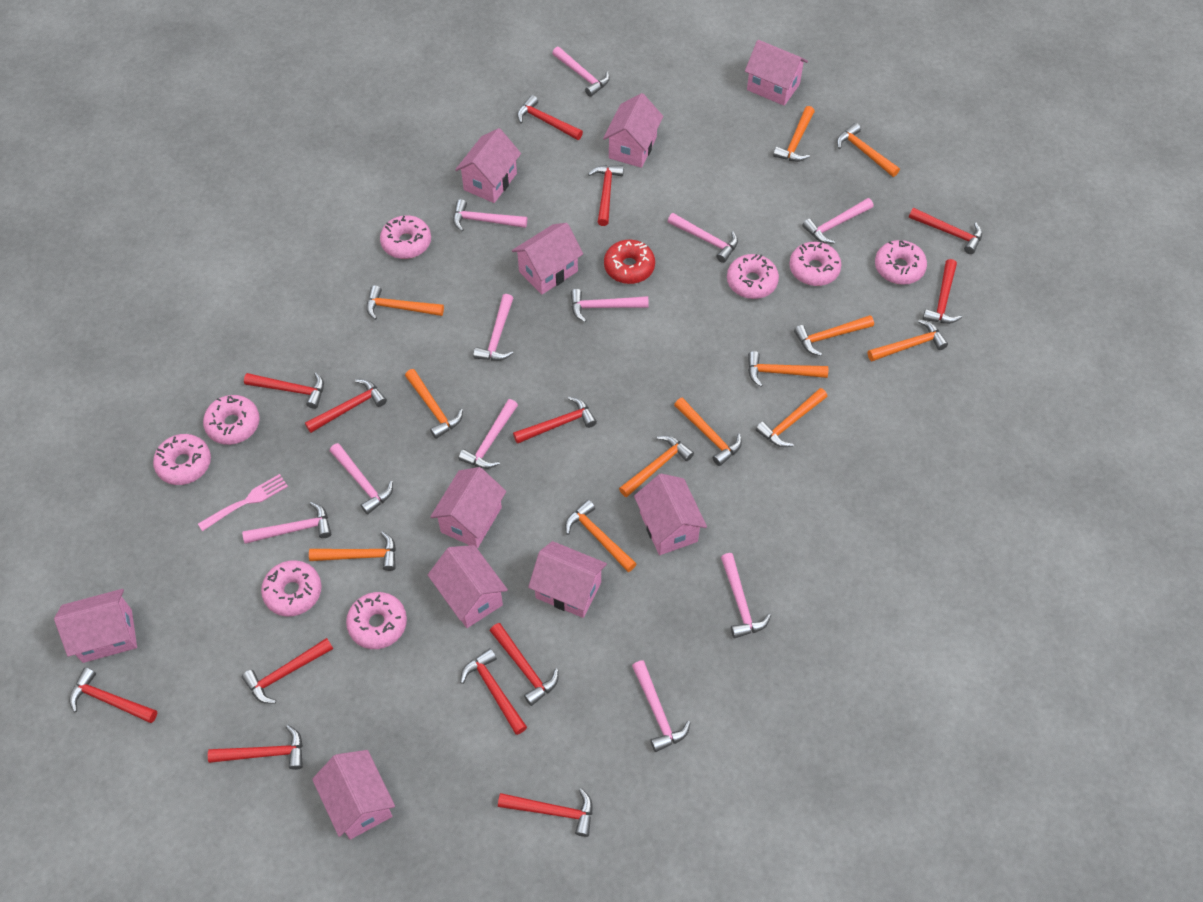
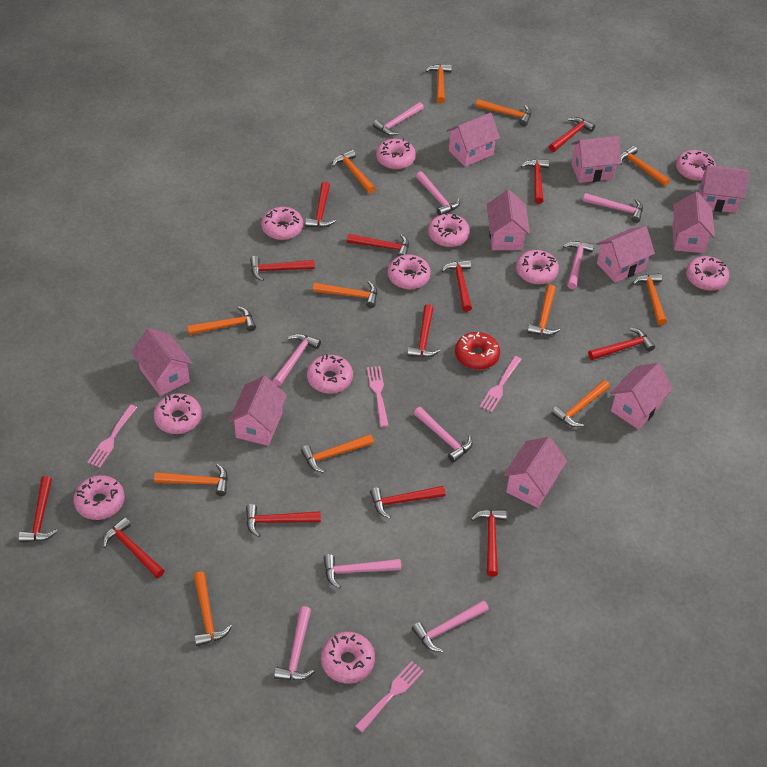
pink donut: 8 -> 11
pink fork: 1 -> 4
pink hammer: 11 -> 9

